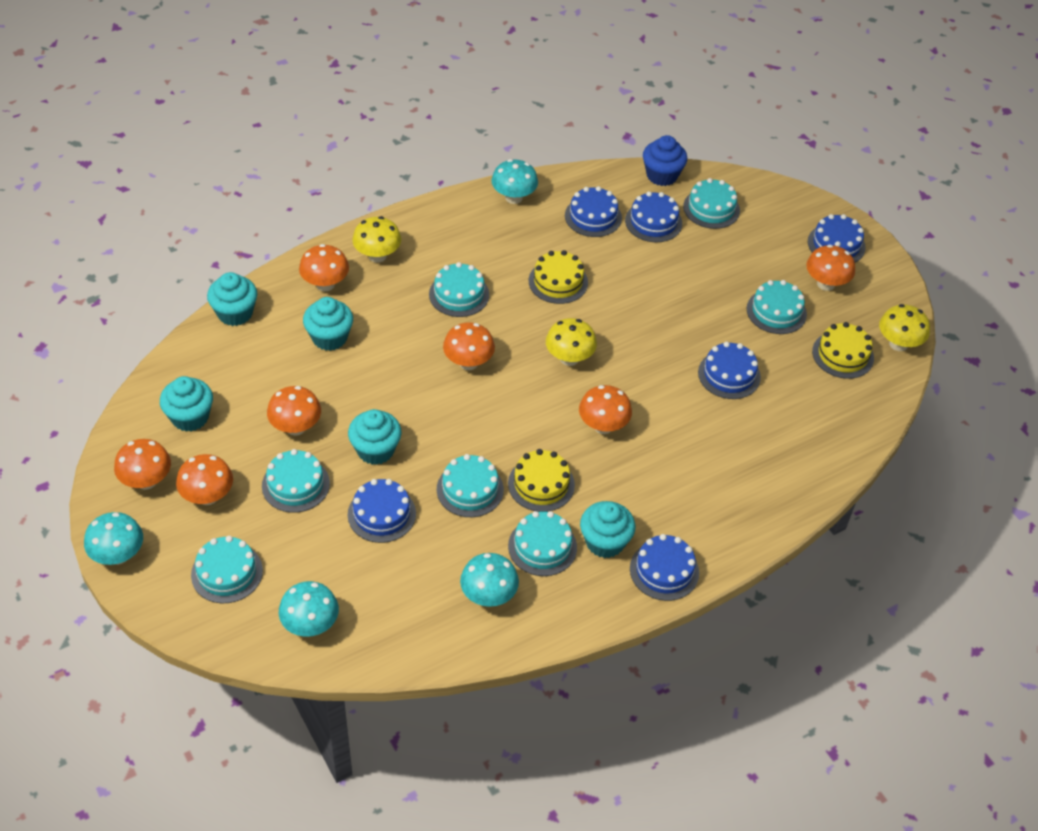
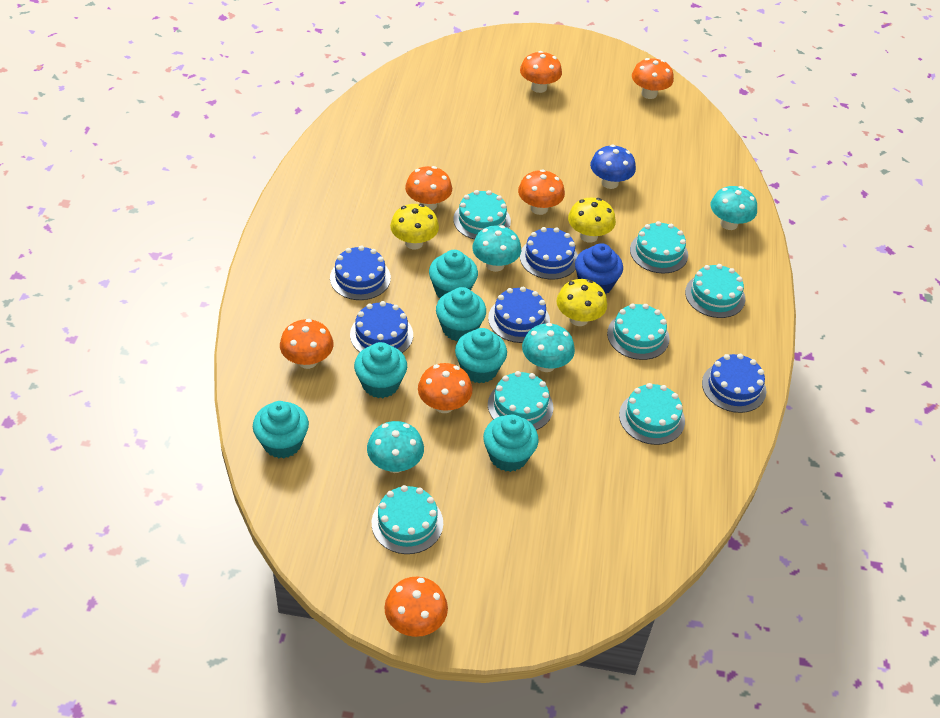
blue cake: 6 -> 5
blue mushroom: 0 -> 1
turquoise cupcake: 5 -> 6
yellow cake: 3 -> 0

